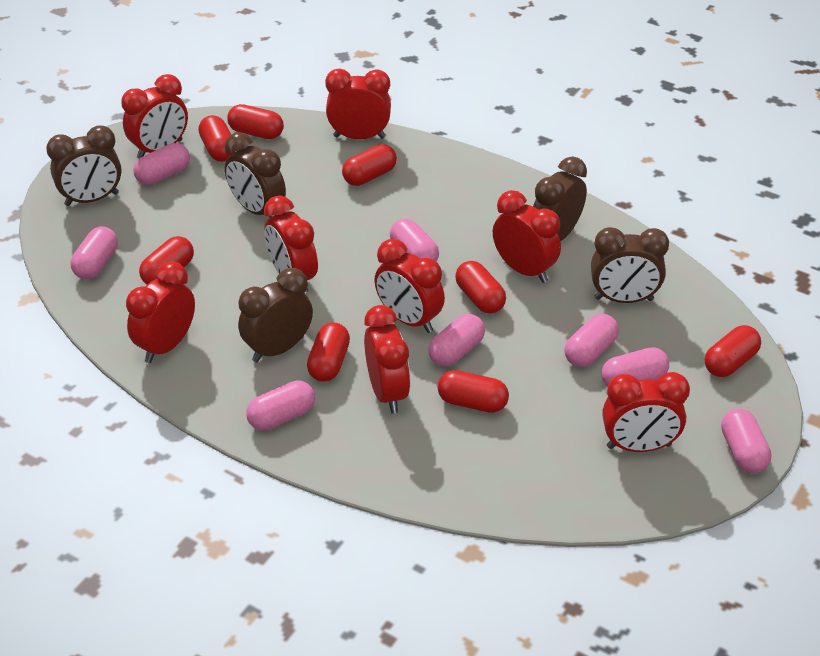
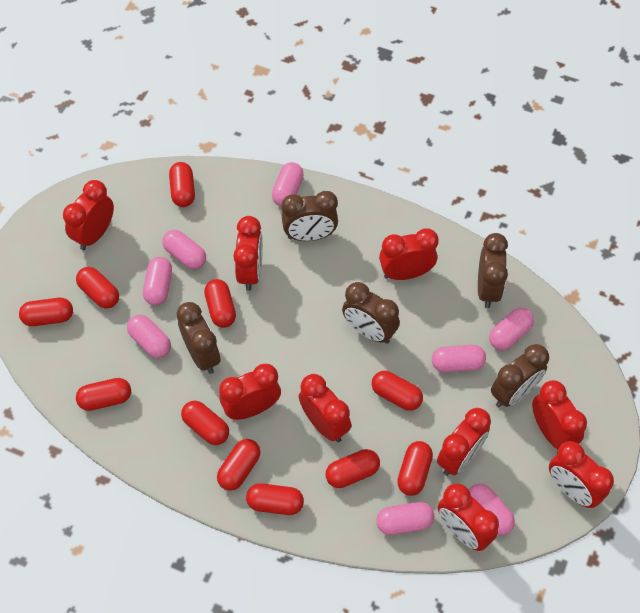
red capsule: 8 -> 11
red clock: 8 -> 9

